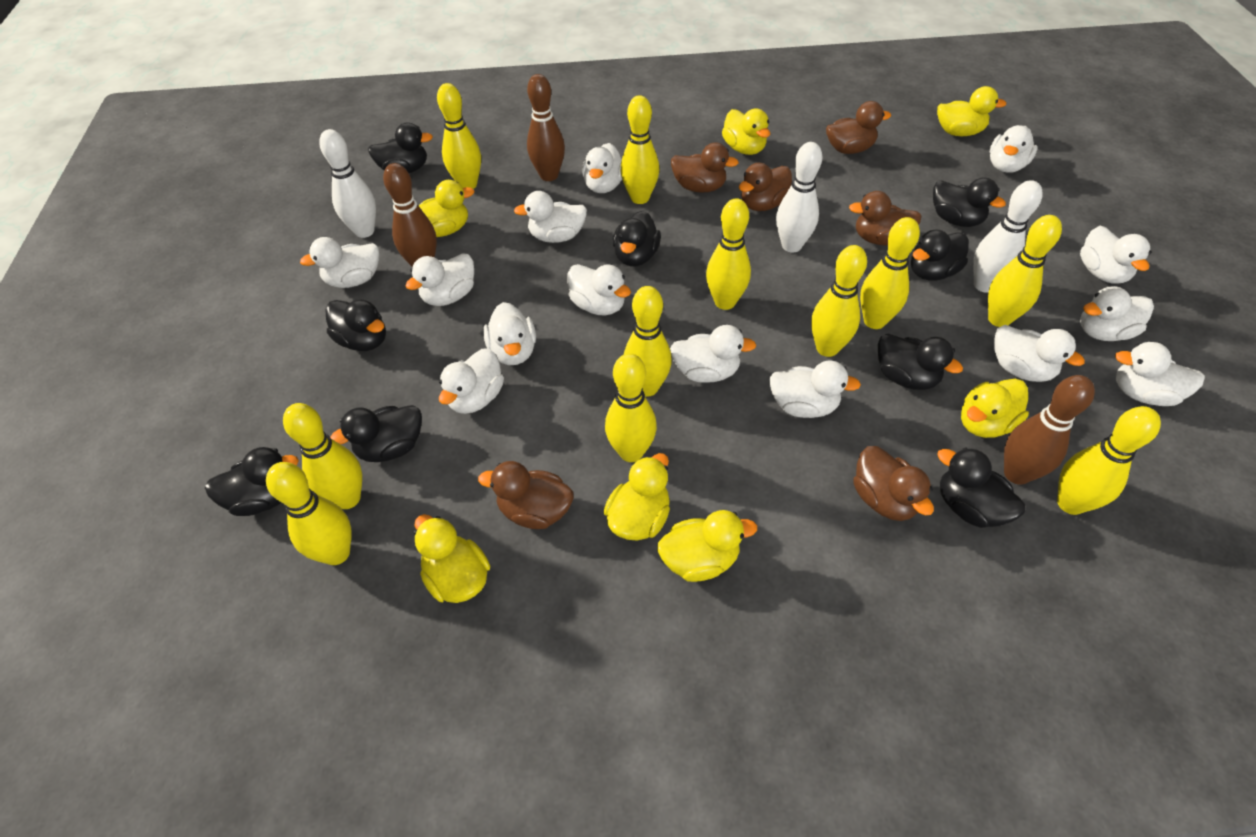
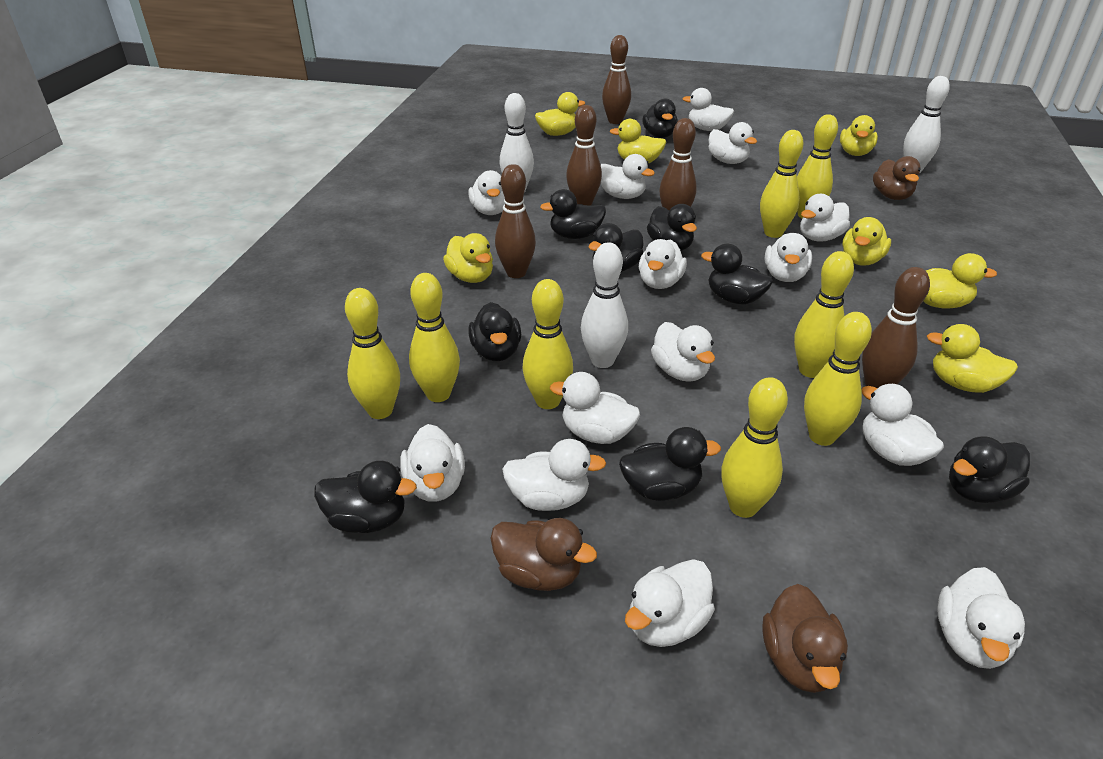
brown bowling pin: 3 -> 5
brown duck: 6 -> 3
yellow bowling pin: 11 -> 8

